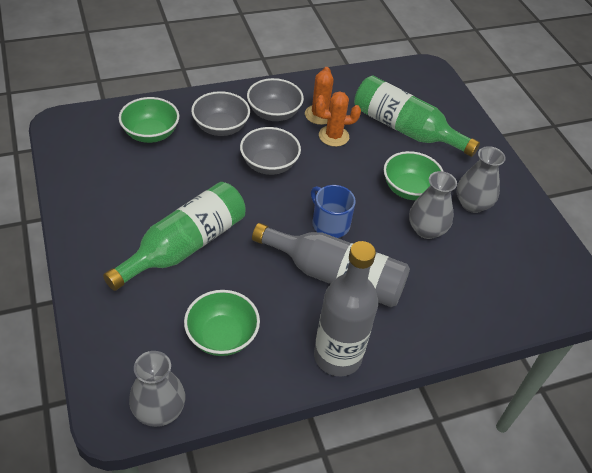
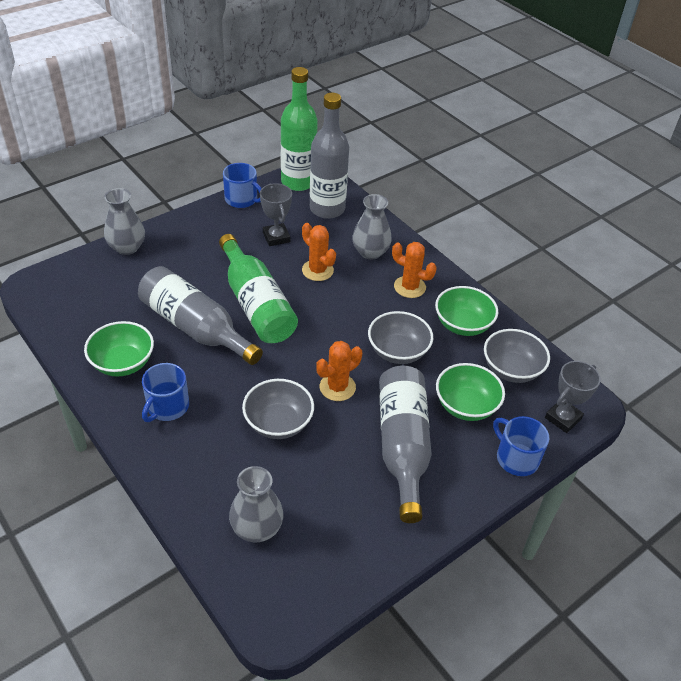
blue mug: 1 -> 3
grey bottle: 2 -> 3
grey trophy: 0 -> 2
orange cactus: 2 -> 3

